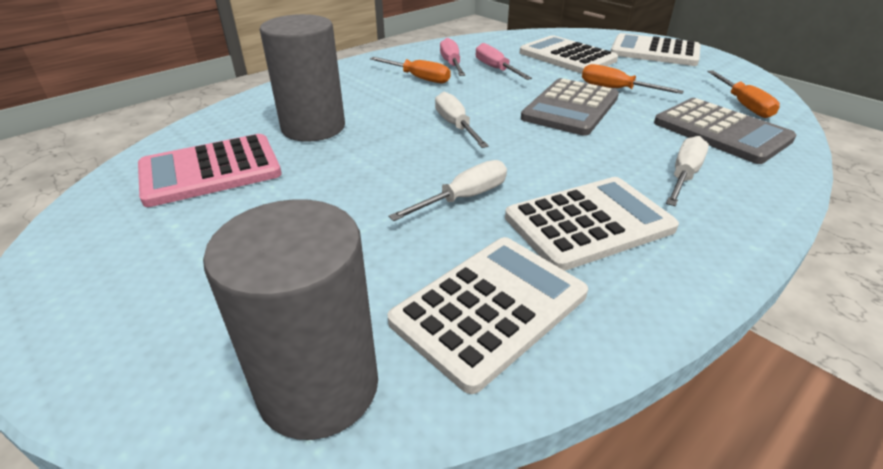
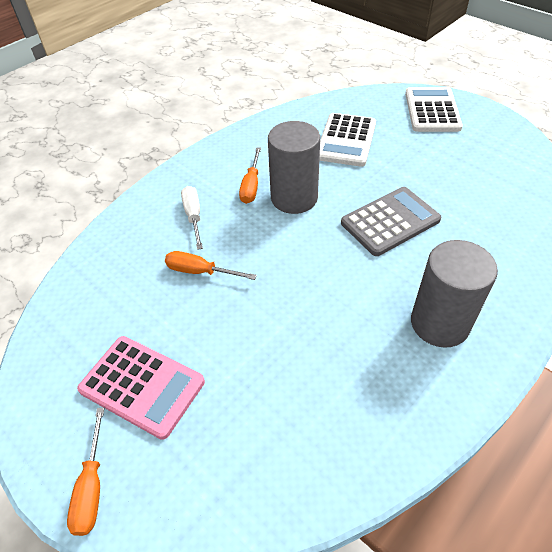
grey calculator: 2 -> 1
pink screwdriver: 2 -> 0
white calculator: 4 -> 2
white screwdriver: 3 -> 1

